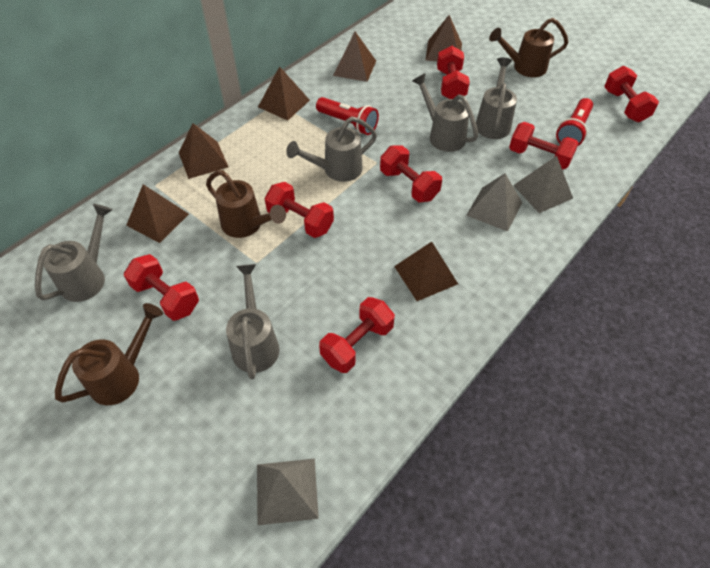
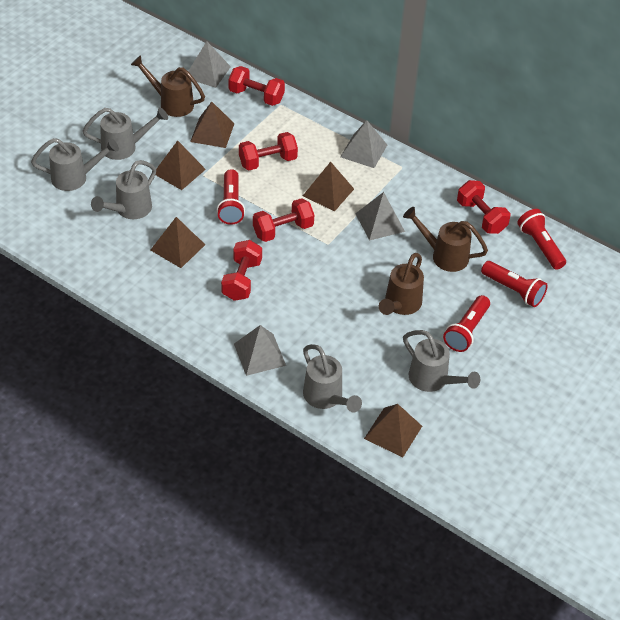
brown pyramid: 6 -> 5
grey pyramid: 3 -> 4
red dumbbell: 7 -> 5
red flashlight: 2 -> 4

